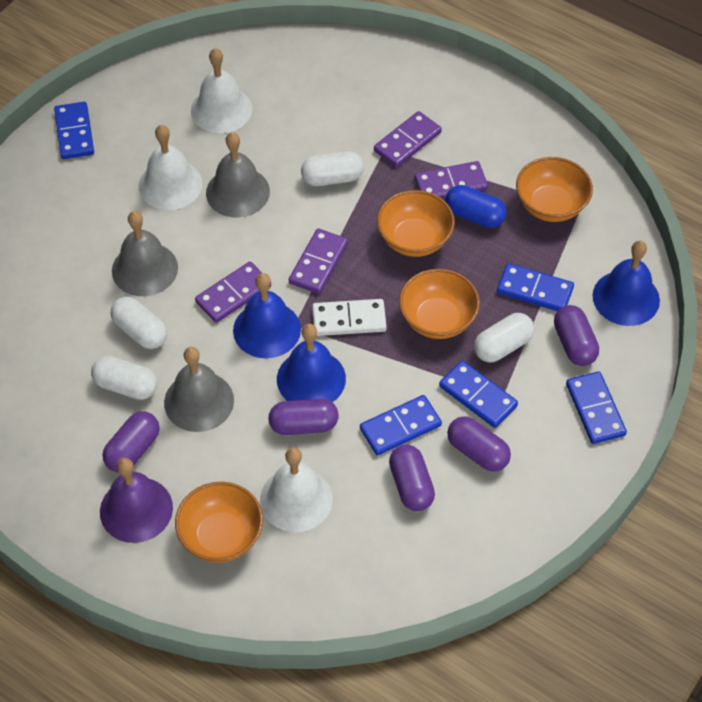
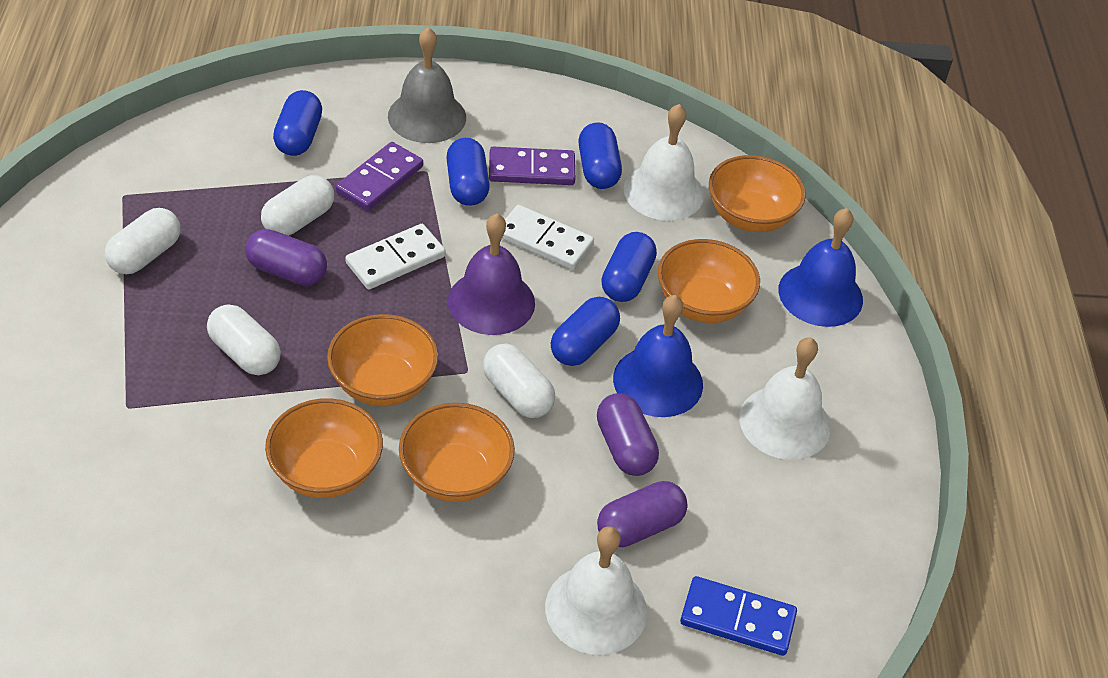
blue bell: 3 -> 2
blue capsule: 1 -> 5
blue domino: 5 -> 1
grey bell: 3 -> 1
orange bowl: 4 -> 5
purple capsule: 5 -> 3
purple domino: 4 -> 2
white domino: 1 -> 2

